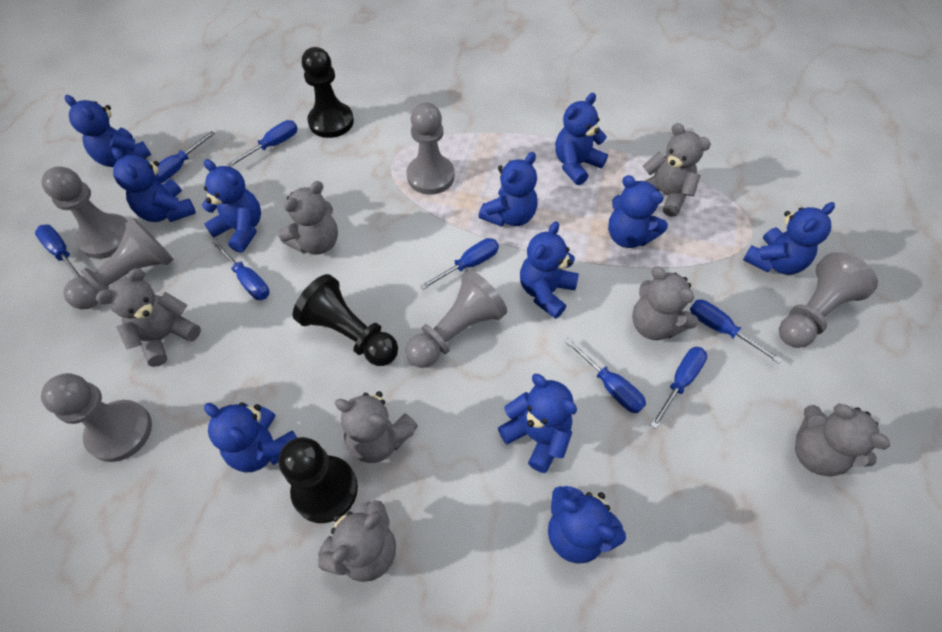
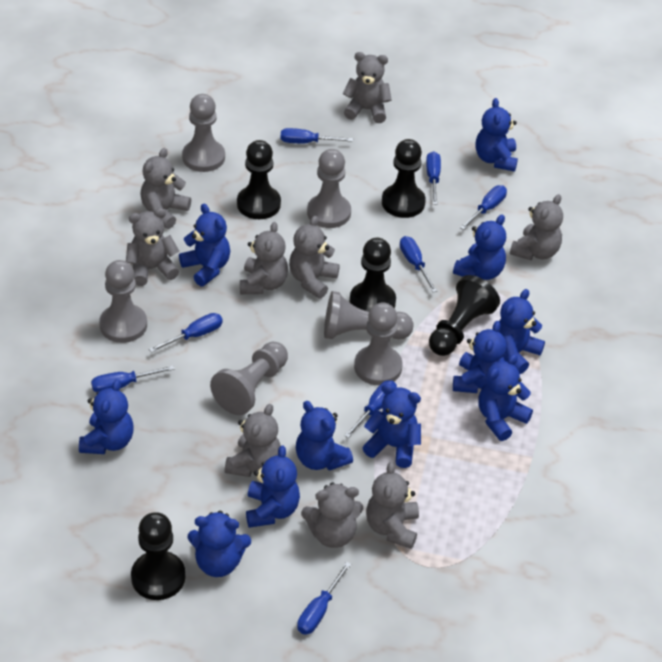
black pawn: 3 -> 5
grey teddy bear: 7 -> 9

